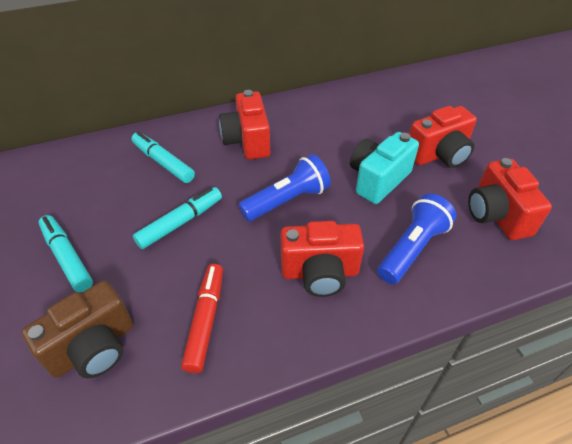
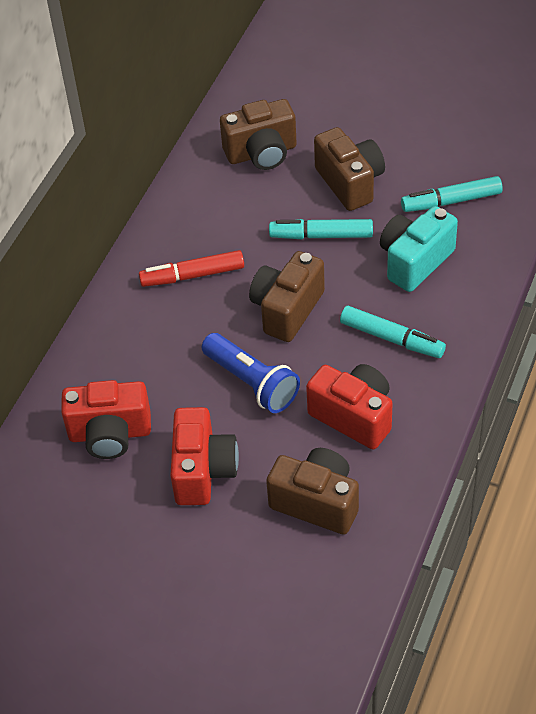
blue flashlight: 2 -> 1
brown camera: 1 -> 4
red camera: 4 -> 3

